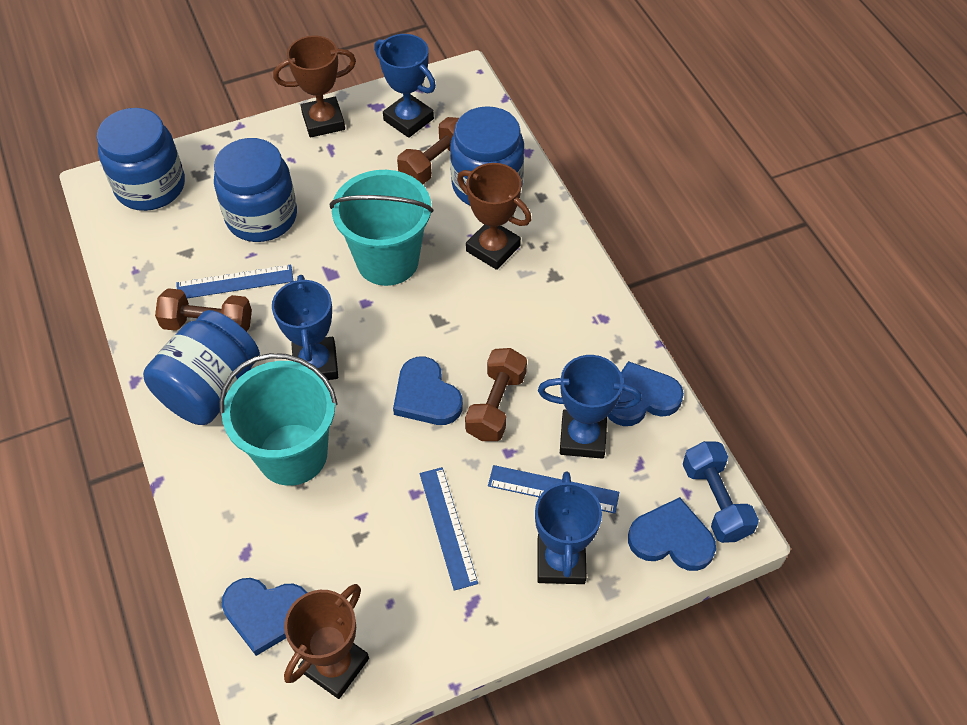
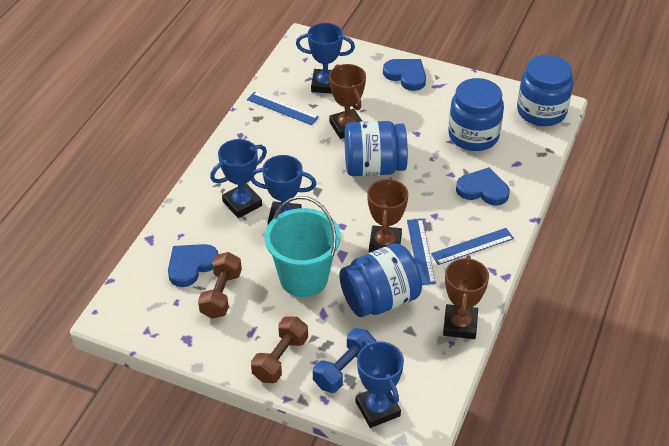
blue heart: 4 -> 3
brown dumbbell: 3 -> 2
turquoise bucket: 2 -> 1

